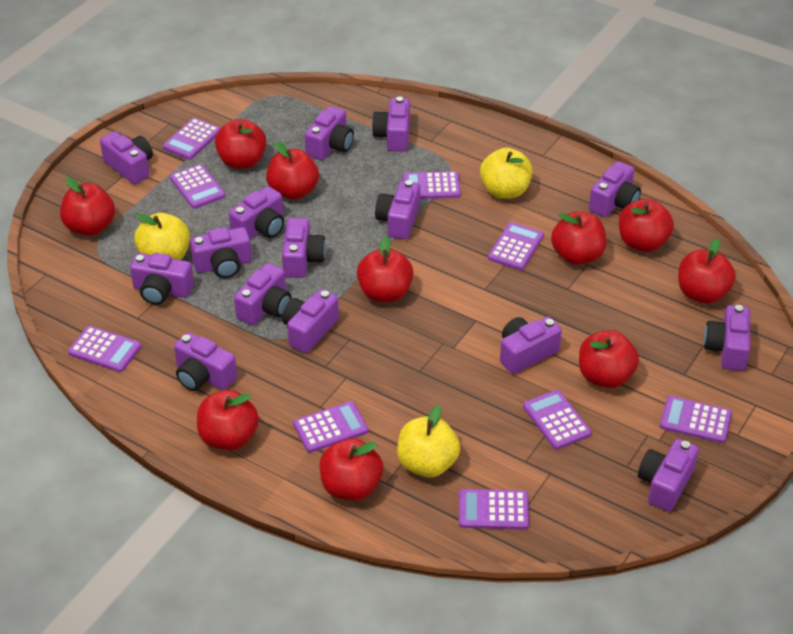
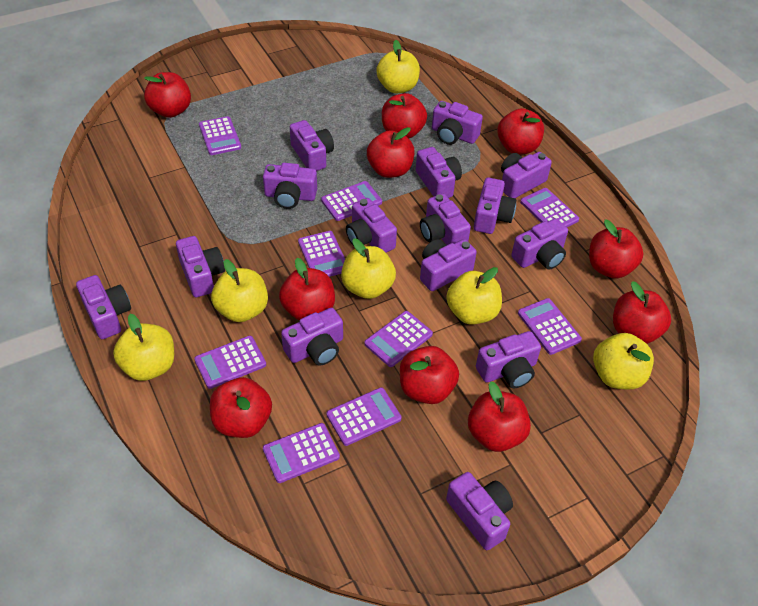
yellow apple: 3 -> 6

